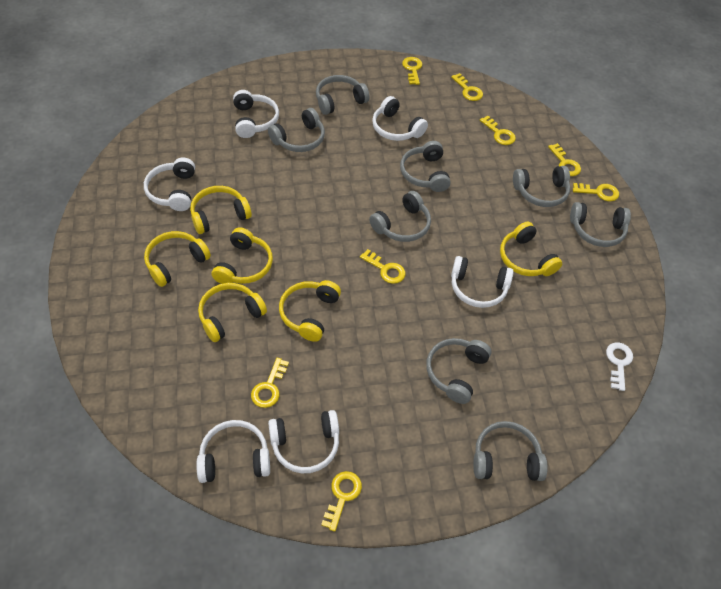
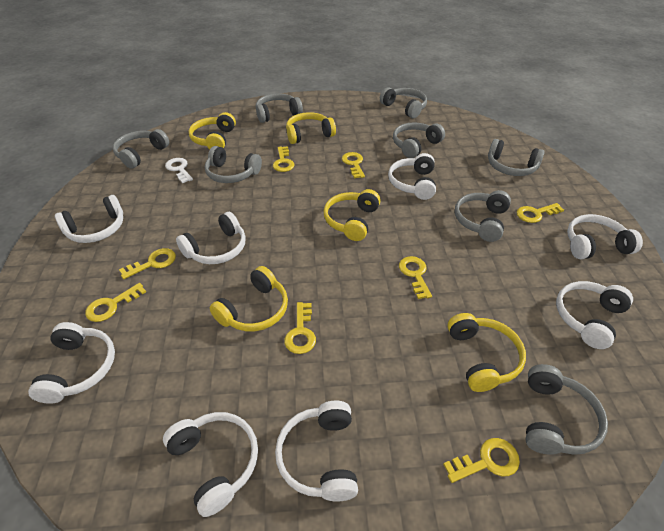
white headphones: 6 -> 8
yellow headphones: 6 -> 5

